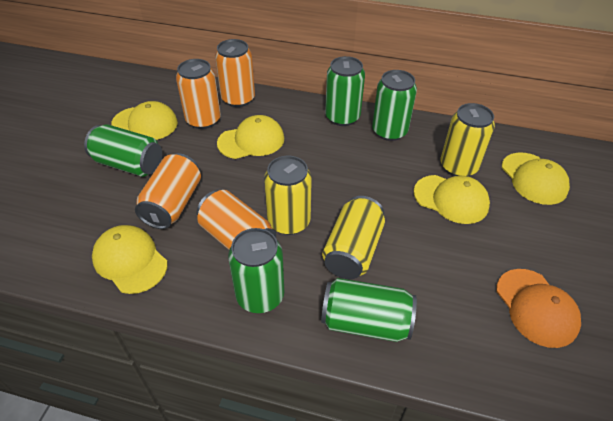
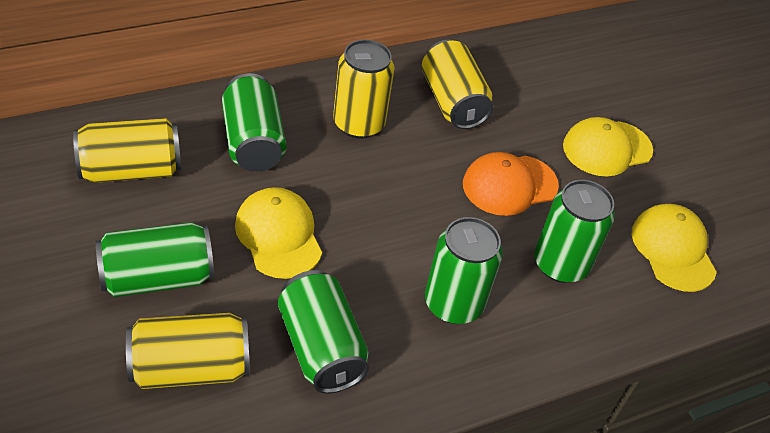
orange can: 4 -> 0
yellow can: 3 -> 4
yellow cap: 5 -> 3

